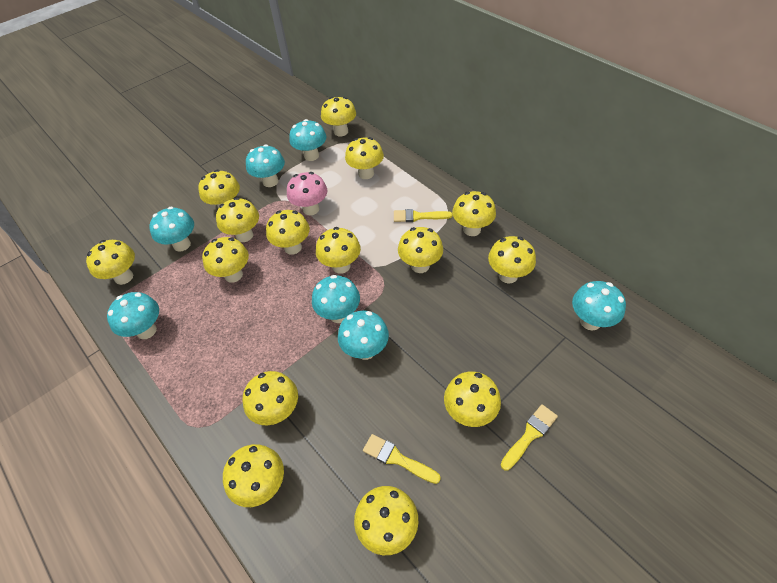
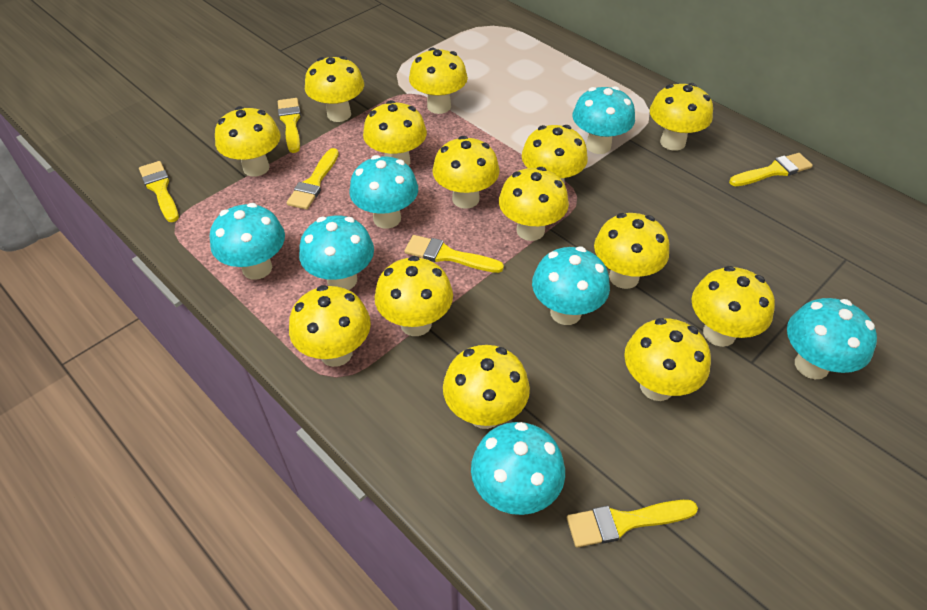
pink mushroom: 1 -> 0
yellow brush: 3 -> 6
yellow mushroom: 15 -> 14

